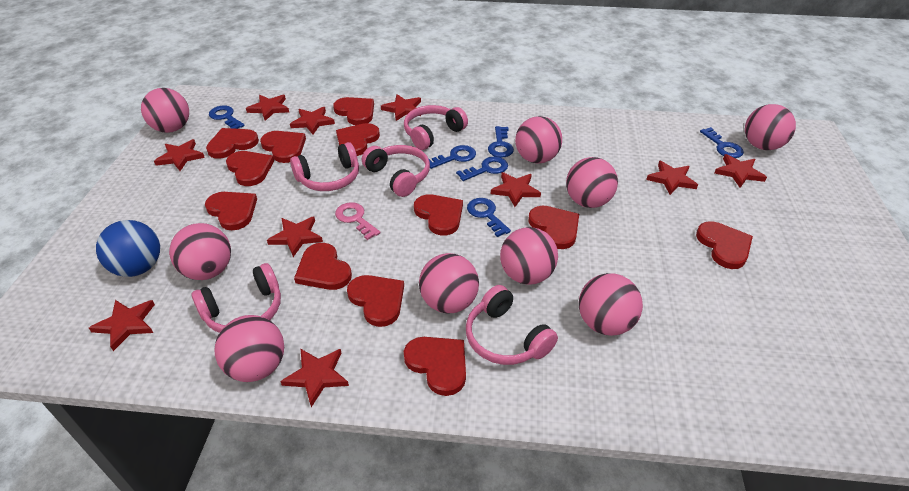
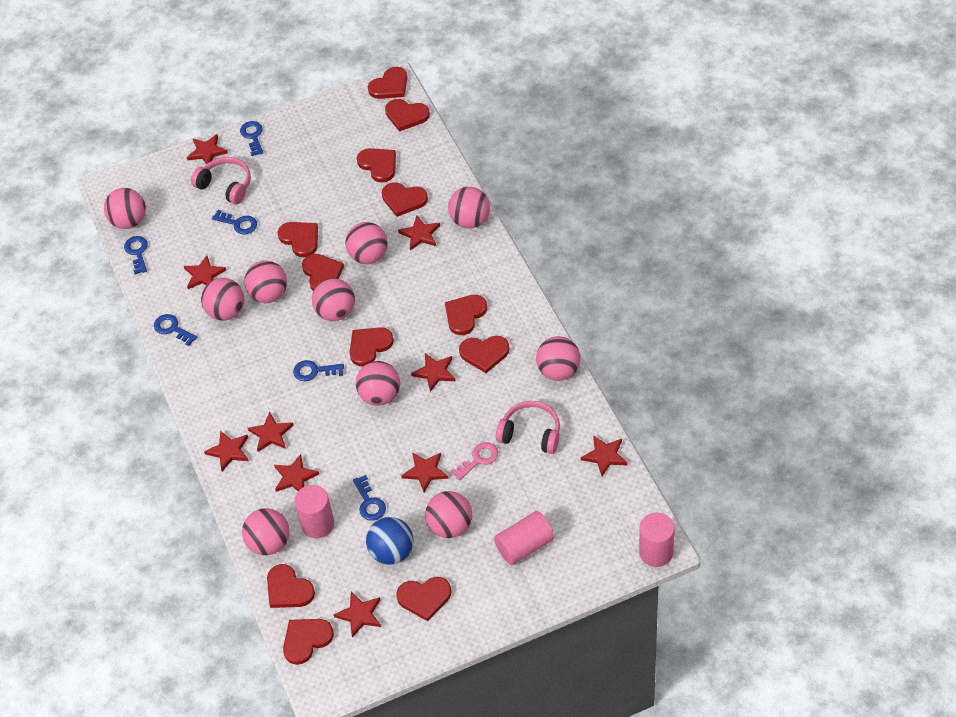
pink ball: 9 -> 10
pink cylinder: 0 -> 3
pink headphones: 5 -> 2

